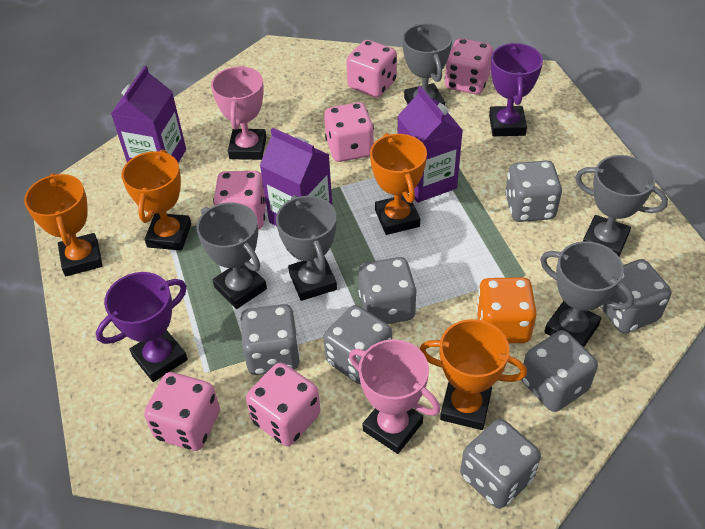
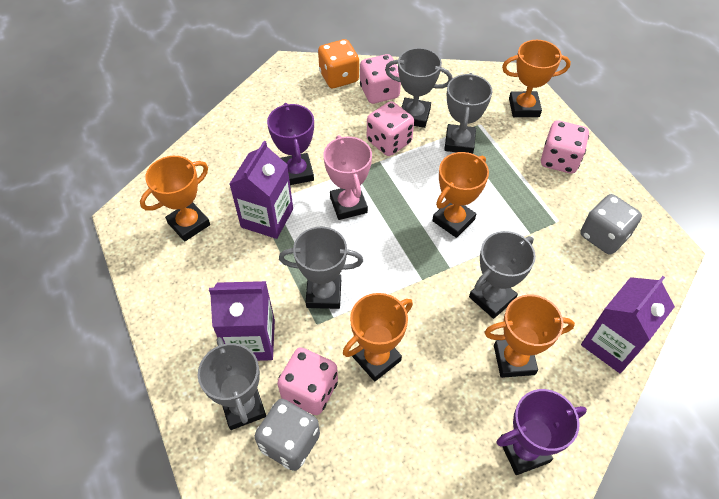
grey dice: 7 -> 2
orange trophy: 4 -> 5
pink dice: 6 -> 4
pink trophy: 2 -> 1

